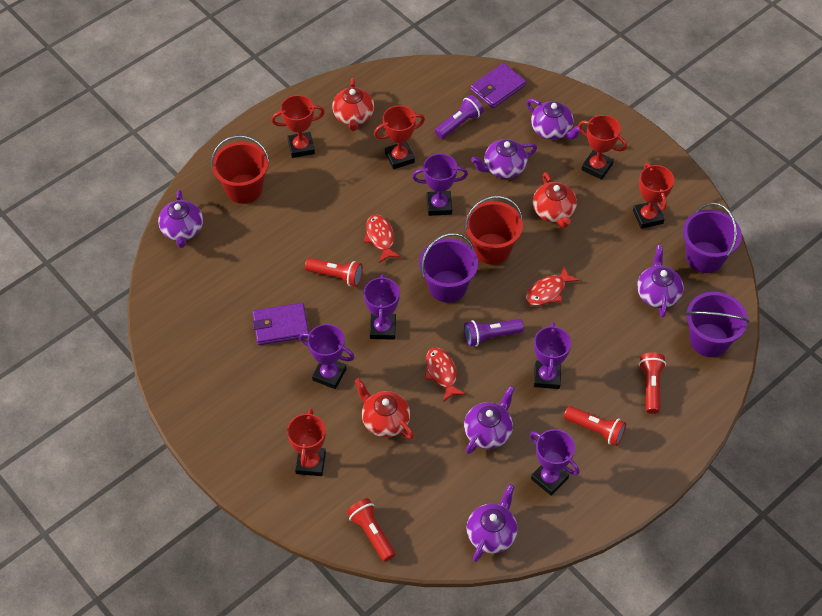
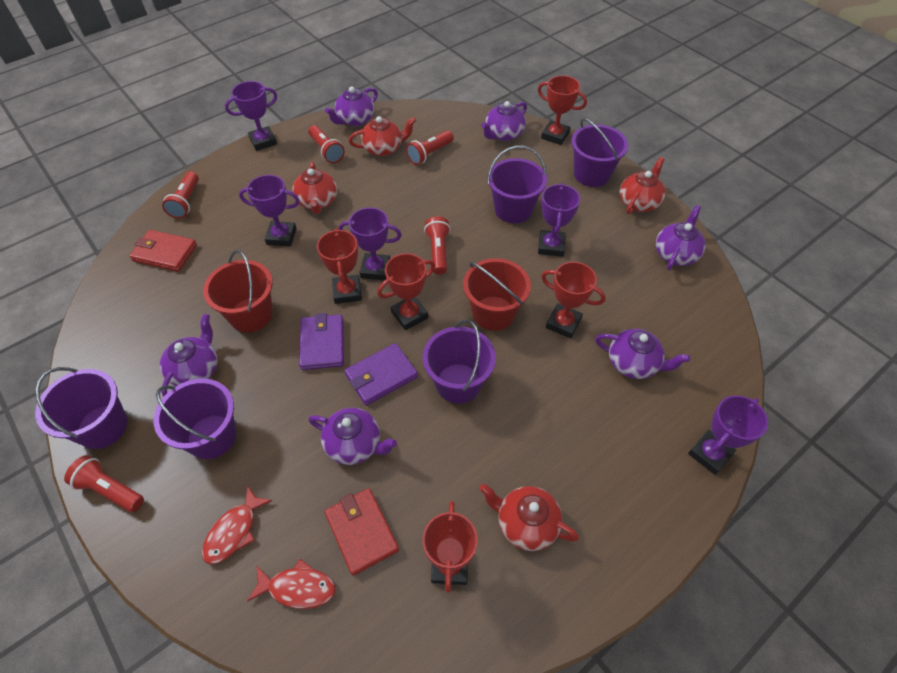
purple bucket: 3 -> 5
purple flashlight: 2 -> 0
red fish: 3 -> 2
red flashlight: 4 -> 5
red teapot: 3 -> 4
red wallet: 0 -> 2

